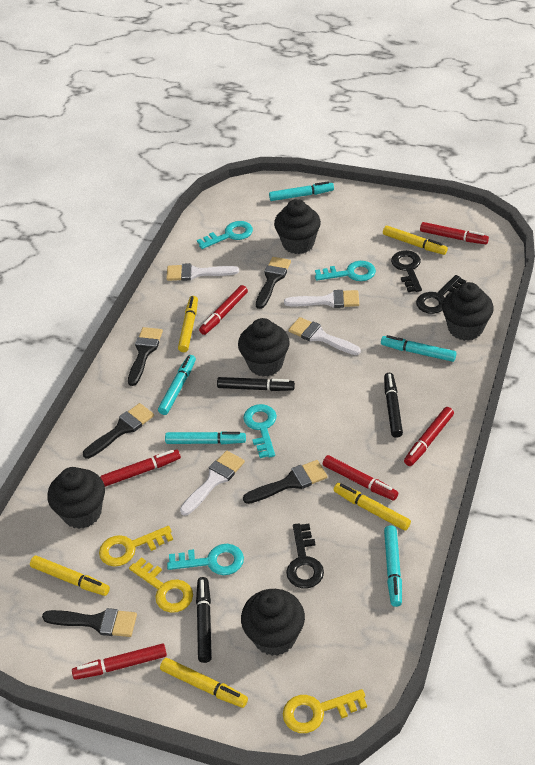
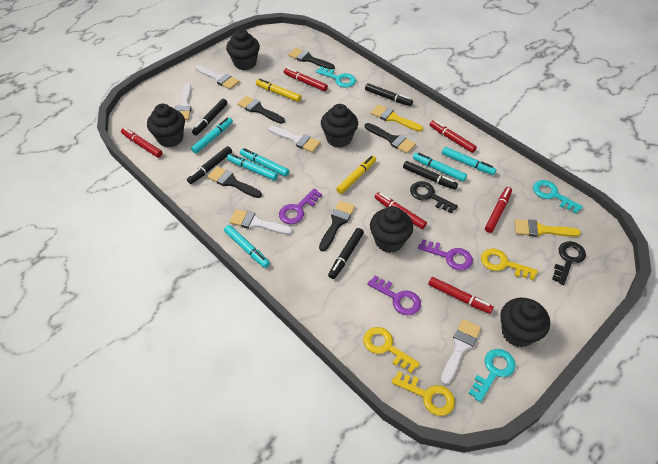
black key: 3 -> 2
black marker: 3 -> 5
purple key: 0 -> 3
turquoise key: 4 -> 3
turquoise marker: 5 -> 6
white brush: 4 -> 5
yellow brush: 0 -> 2
yellow marker: 5 -> 2

